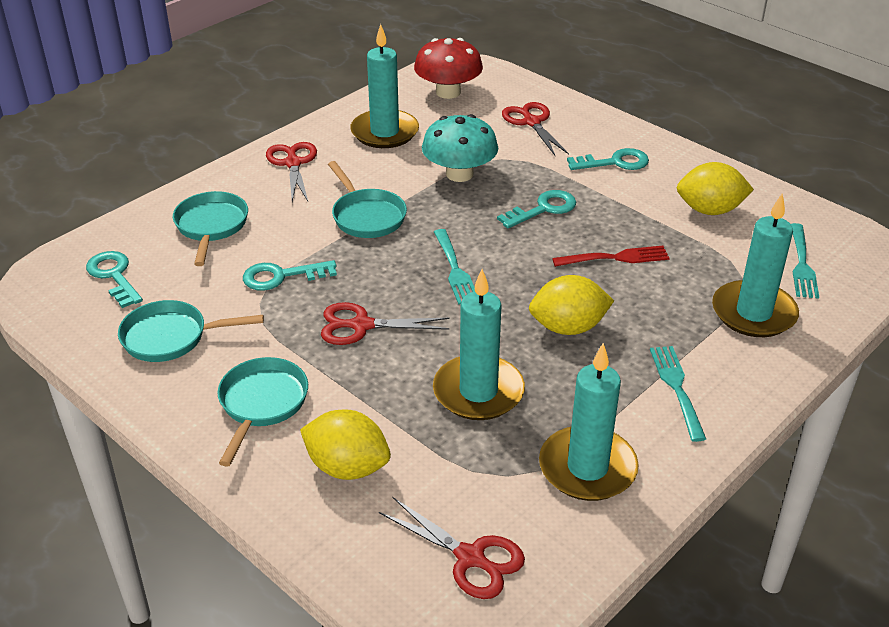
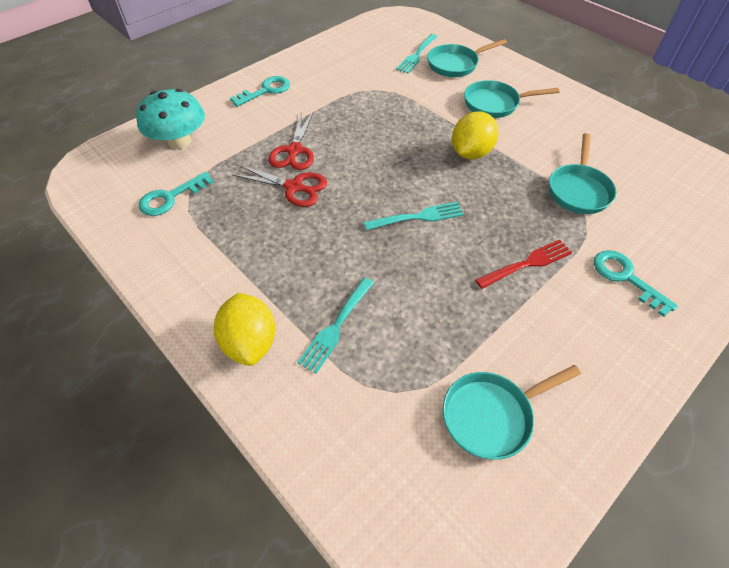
red mushroom: 1 -> 0
red scissors: 4 -> 2
turquoise candle: 4 -> 0
turquoise key: 4 -> 3
yellow lemon: 3 -> 2

